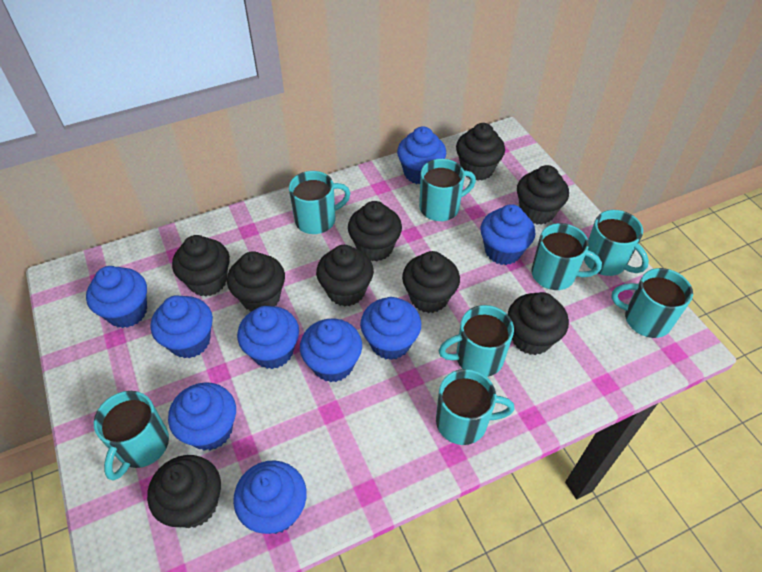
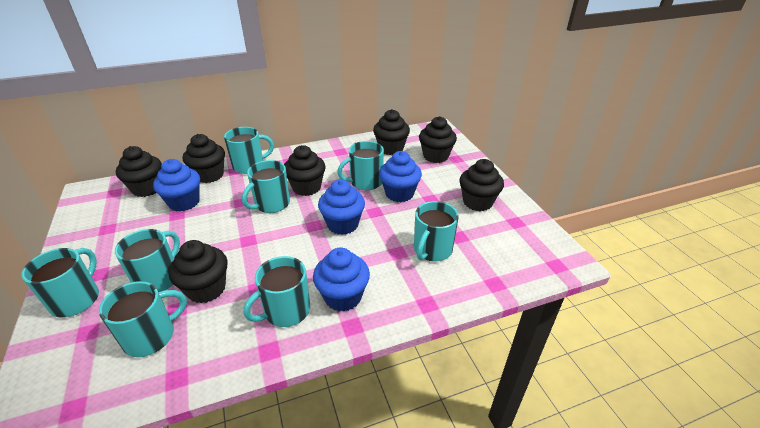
black cupcake: 9 -> 7
blue cupcake: 9 -> 4

